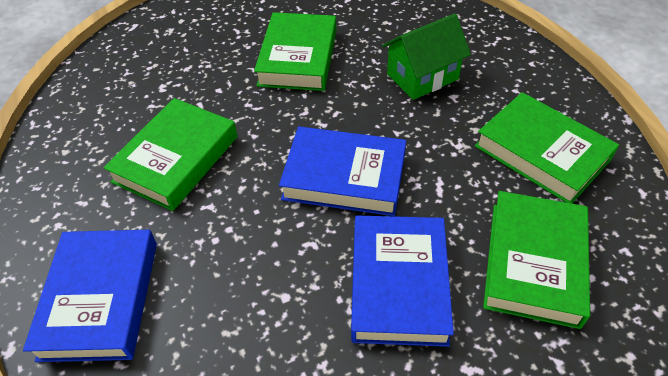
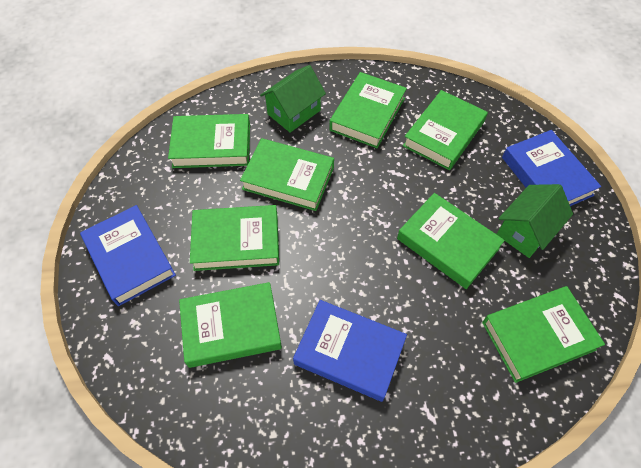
green book: 4 -> 8
green house: 1 -> 2

